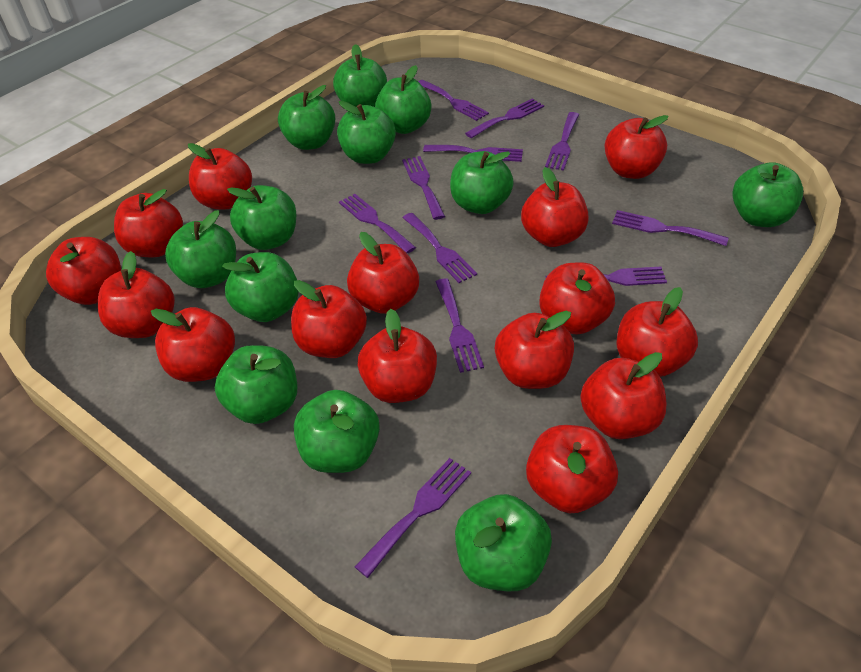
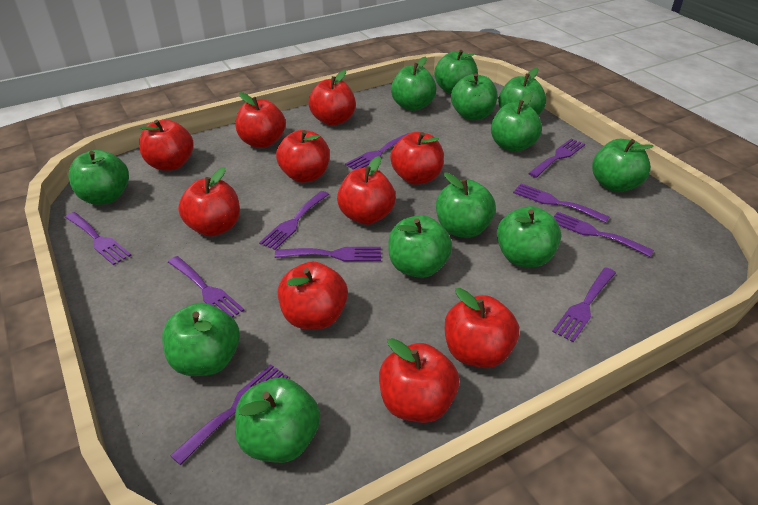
purple fork: 11 -> 10
red apple: 15 -> 10

